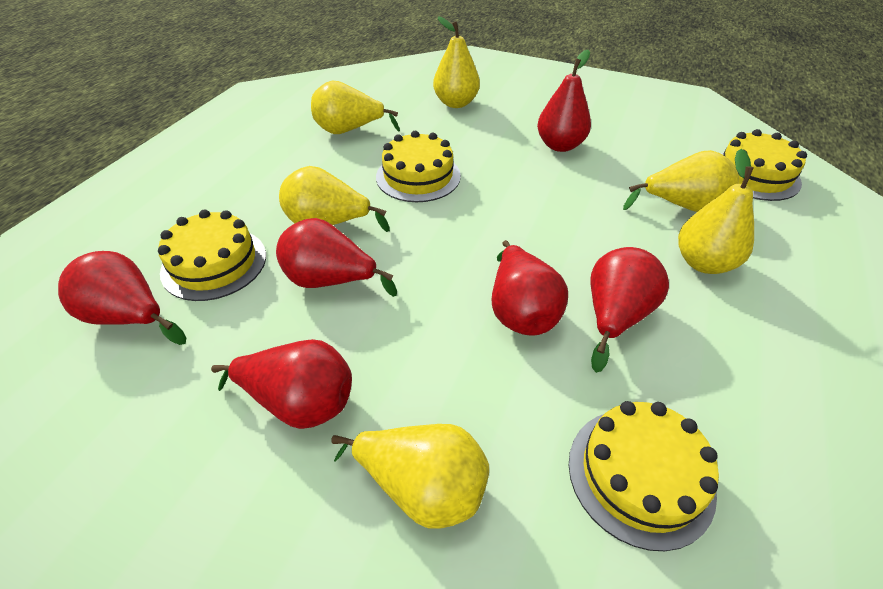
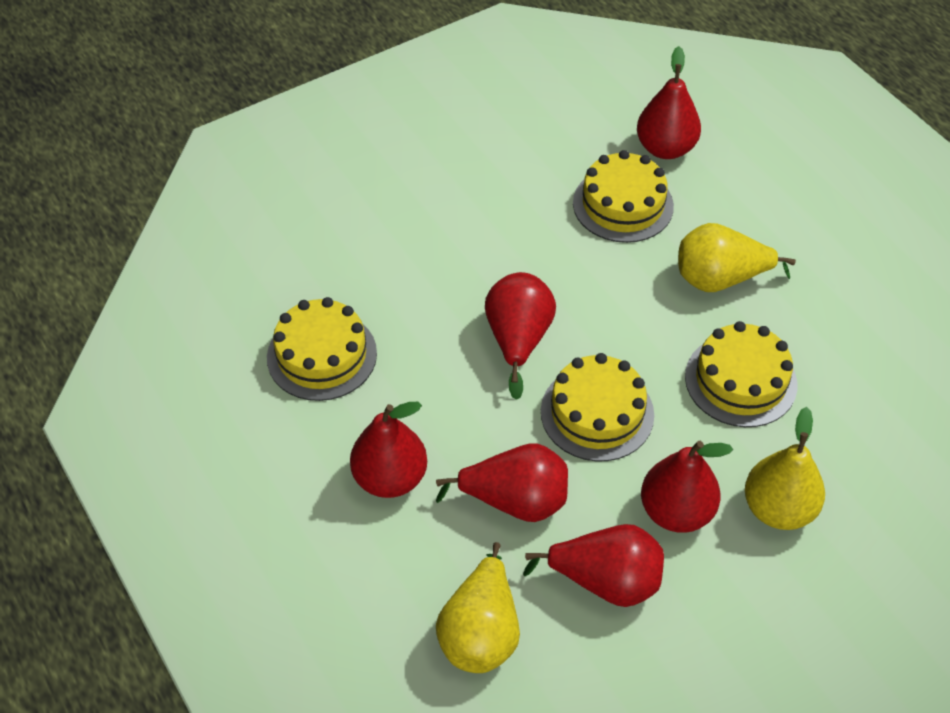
yellow pear: 6 -> 3

